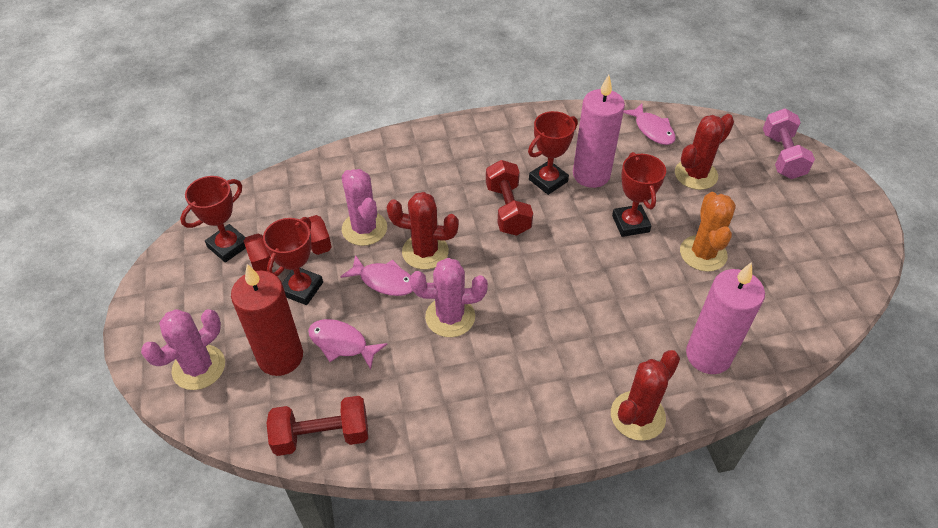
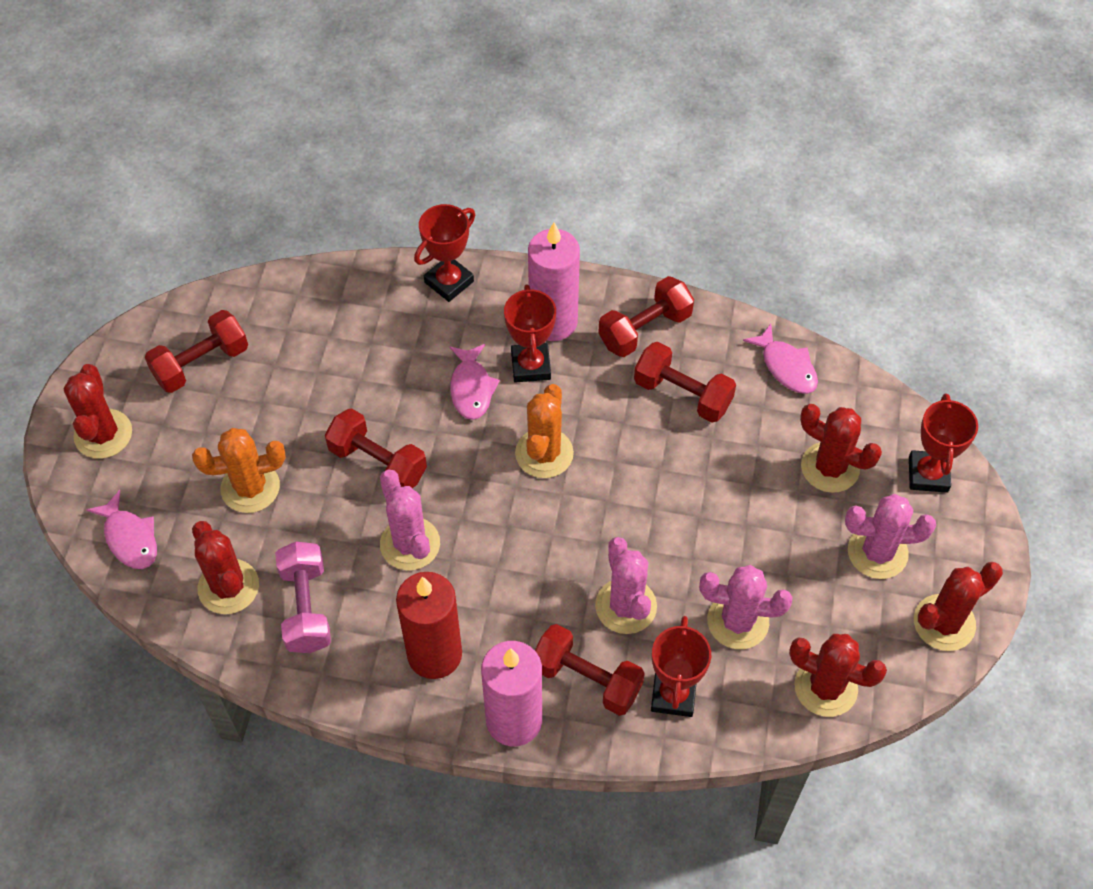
orange cactus: 1 -> 2
pink cactus: 3 -> 4
red cactus: 3 -> 5
red dumbbell: 3 -> 5

